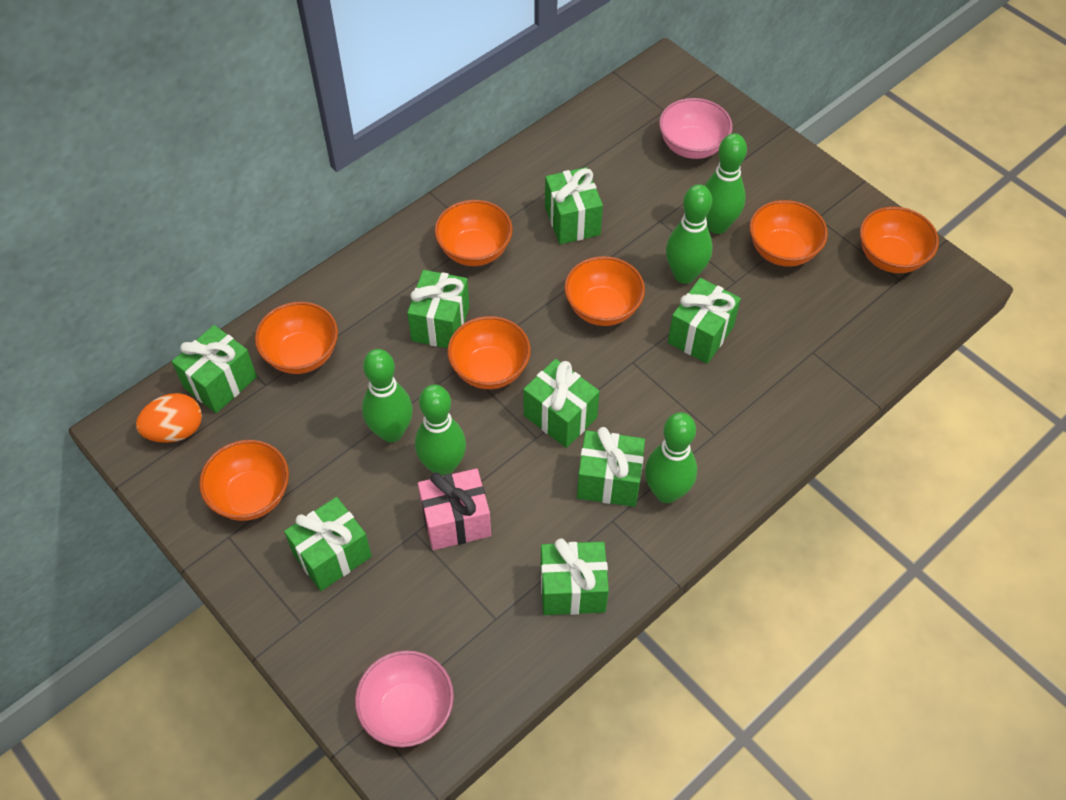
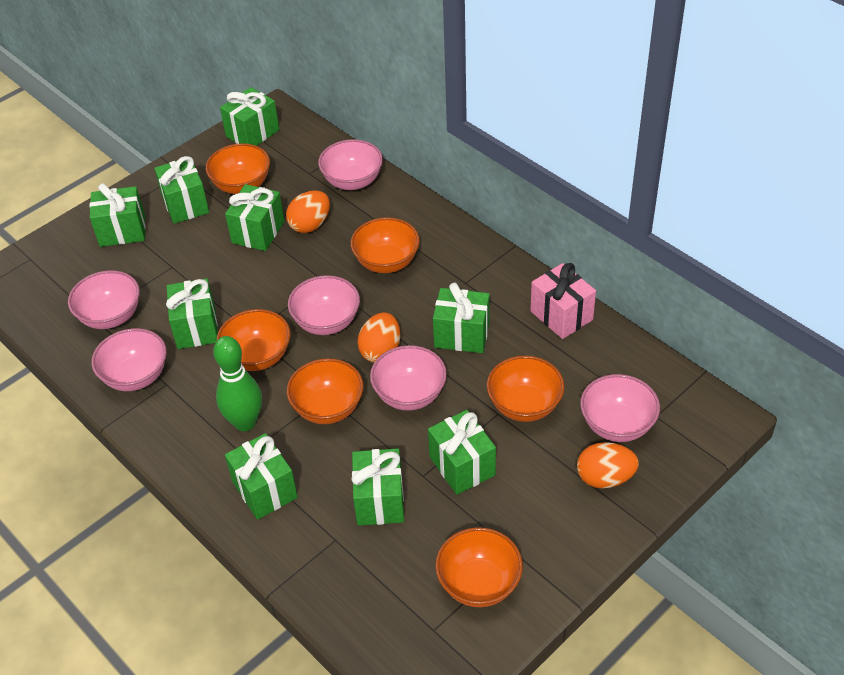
green bowling pin: 5 -> 1
green gift: 8 -> 9
orange bowl: 7 -> 6
orange egg: 1 -> 3
pink bowl: 2 -> 6

